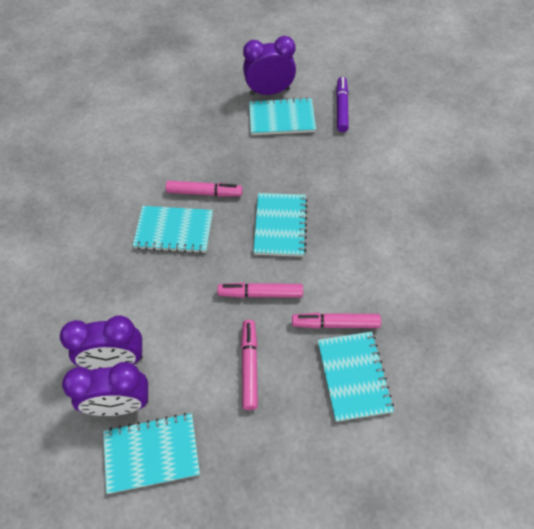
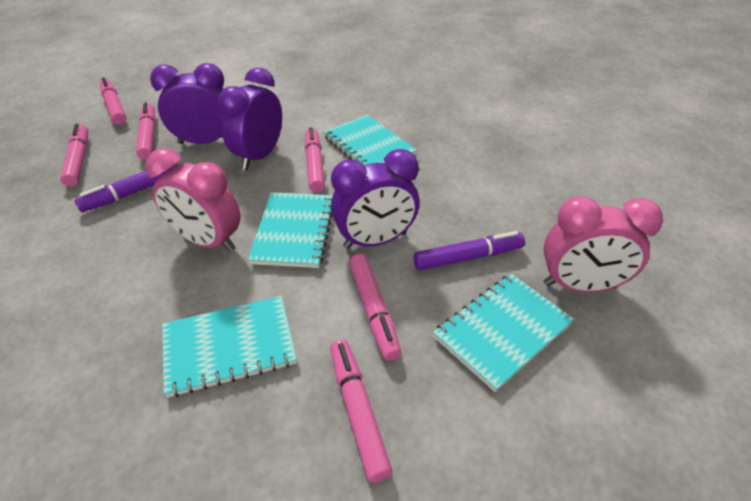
pink clock: 0 -> 2
pink marker: 4 -> 6
purple marker: 1 -> 2
turquoise notebook: 5 -> 4

